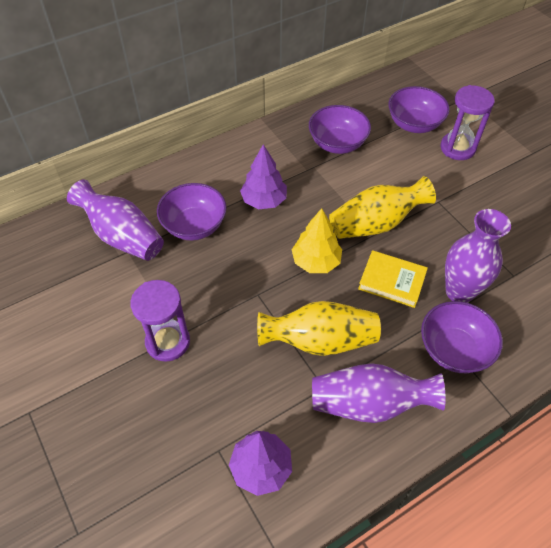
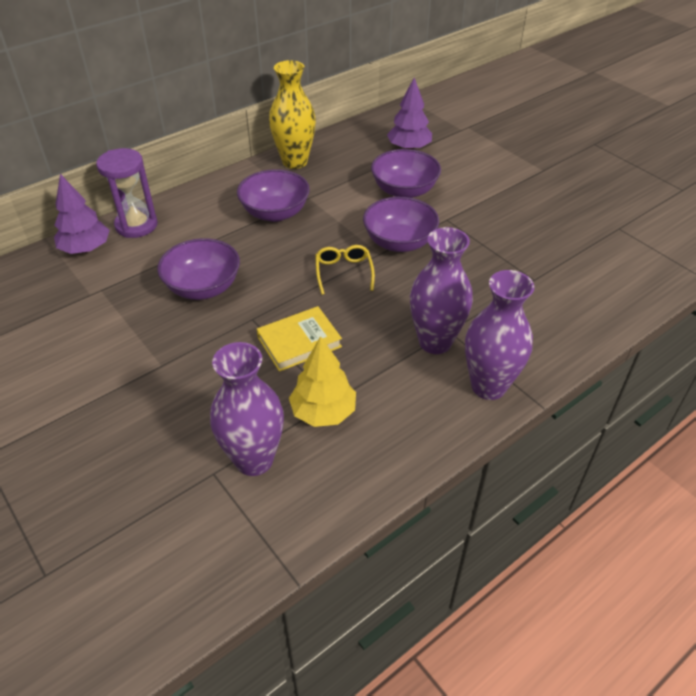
purple hourglass: 2 -> 1
yellow glasses: 0 -> 1
yellow vase: 2 -> 1

